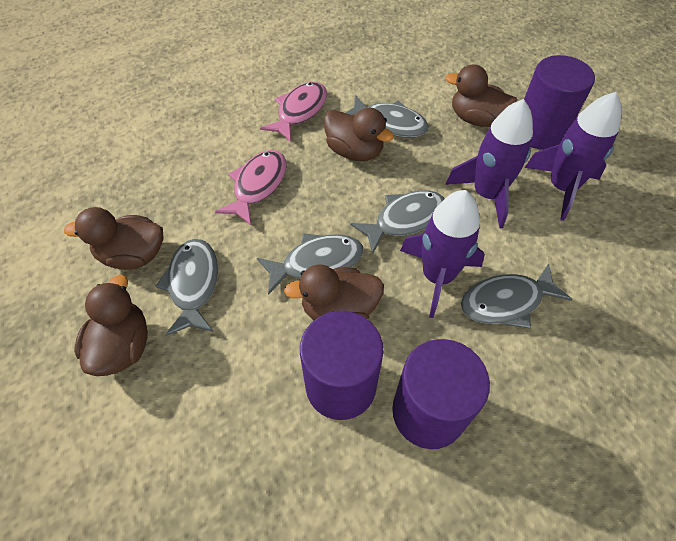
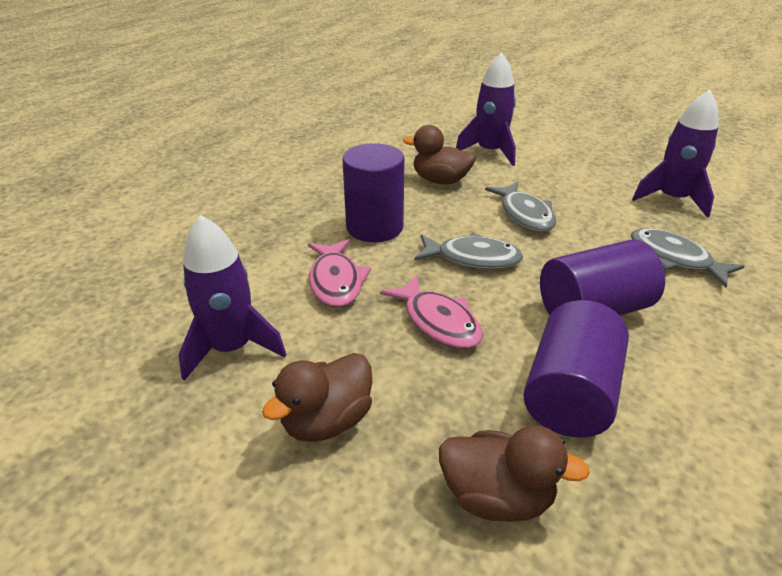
brown duck: 5 -> 3
grey fish: 5 -> 3

